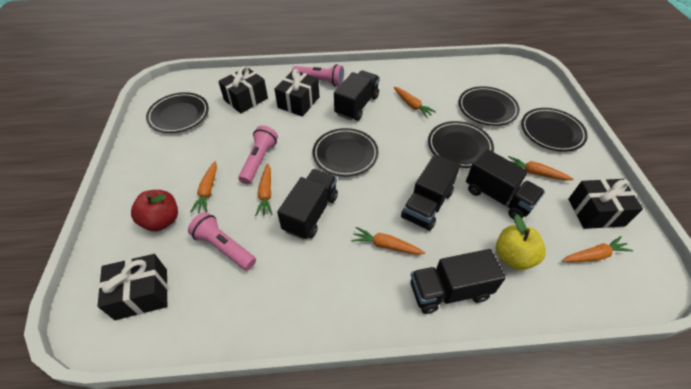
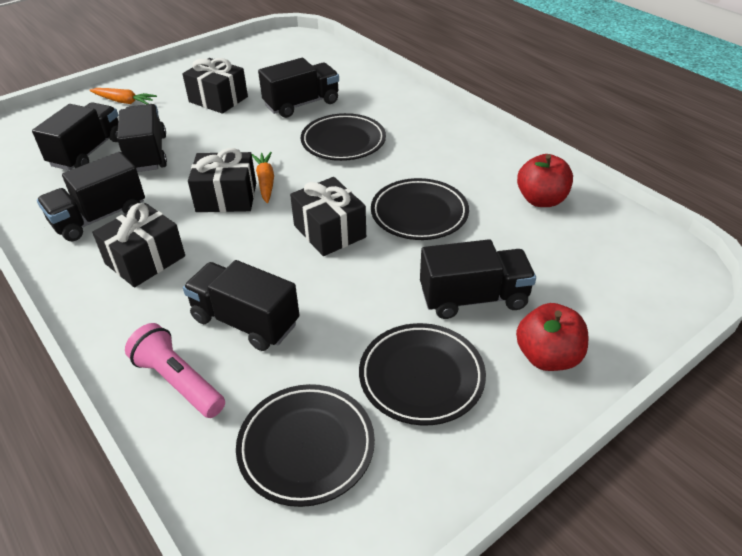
black plate: 5 -> 4
black truck: 5 -> 6
orange carrot: 6 -> 2
pink flashlight: 3 -> 1
red apple: 1 -> 2
yellow apple: 1 -> 0

